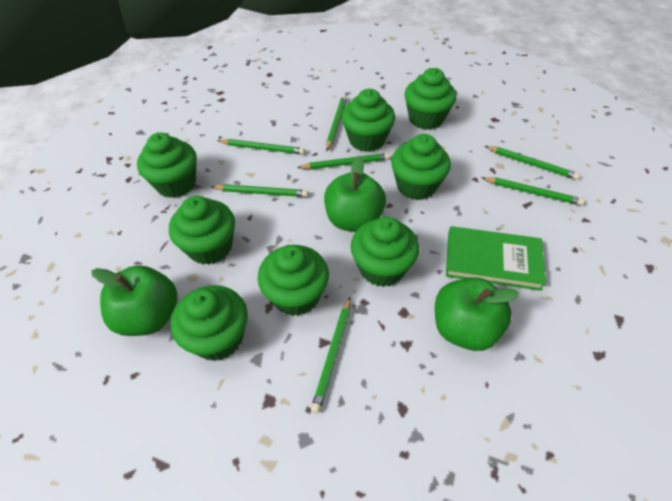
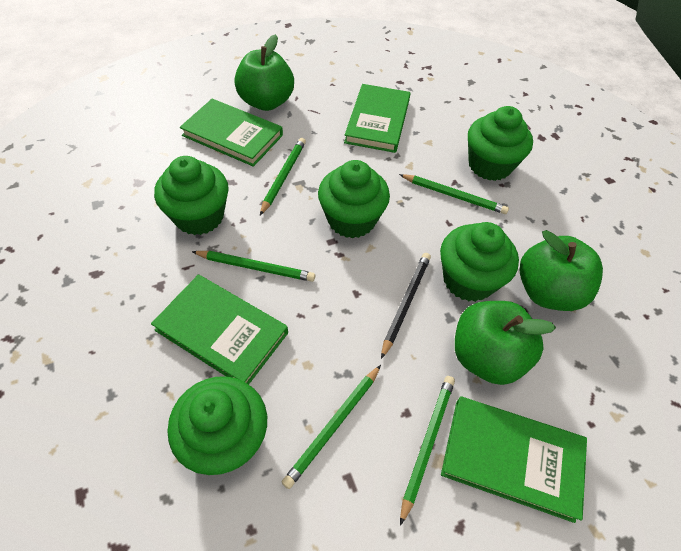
black pencil: 0 -> 1
green book: 1 -> 4
green cupcake: 8 -> 5
green pencil: 7 -> 5

